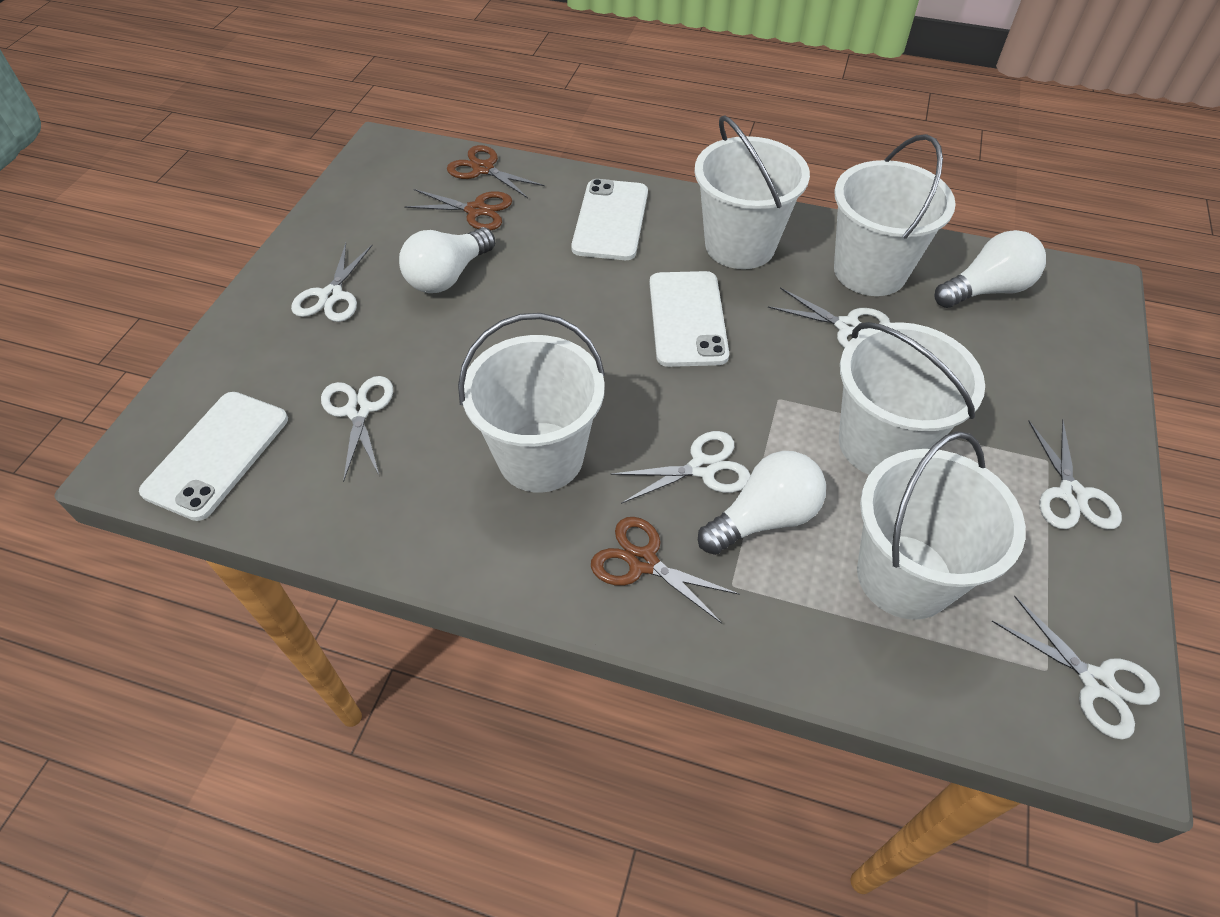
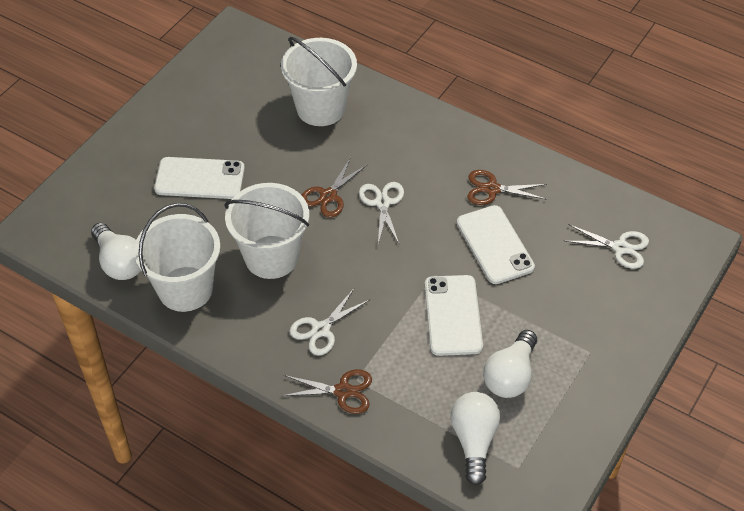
white bucket: 5 -> 3
white scissors: 6 -> 3

